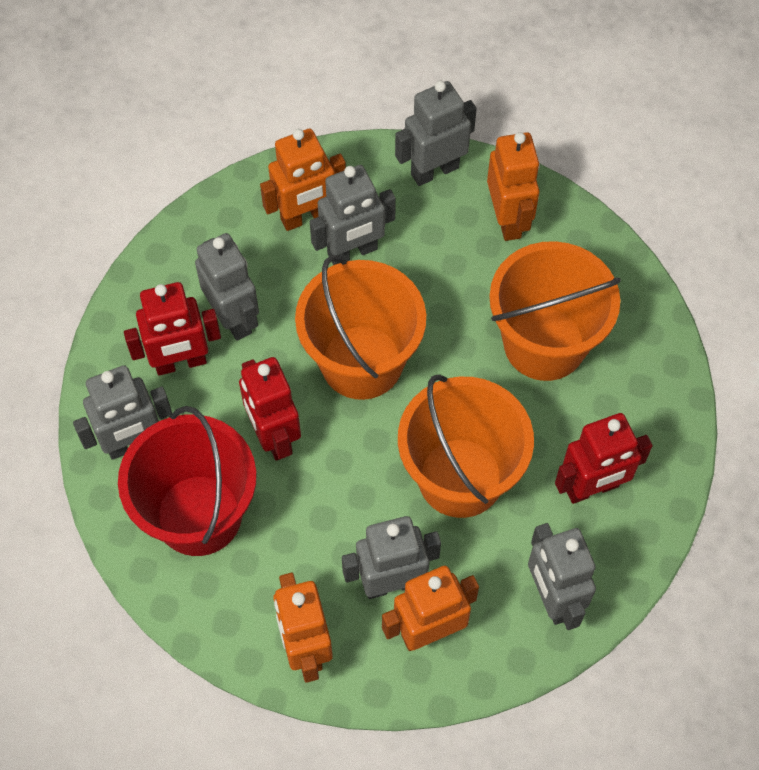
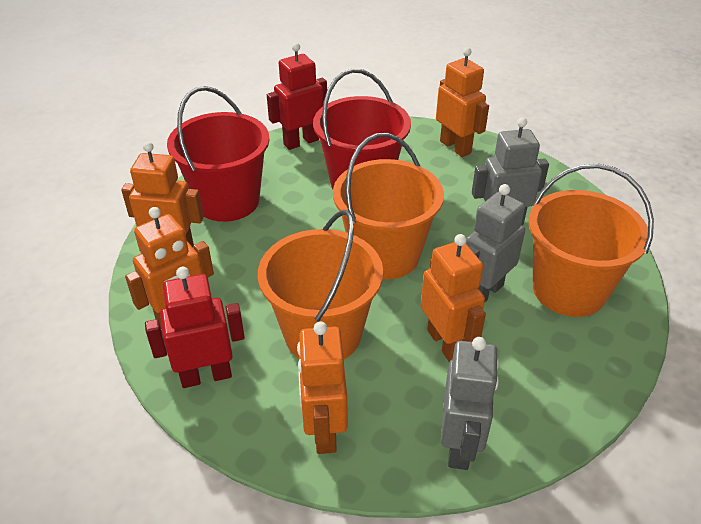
grey robot: 6 -> 3
orange robot: 4 -> 5
red bucket: 1 -> 2
red robot: 3 -> 2

